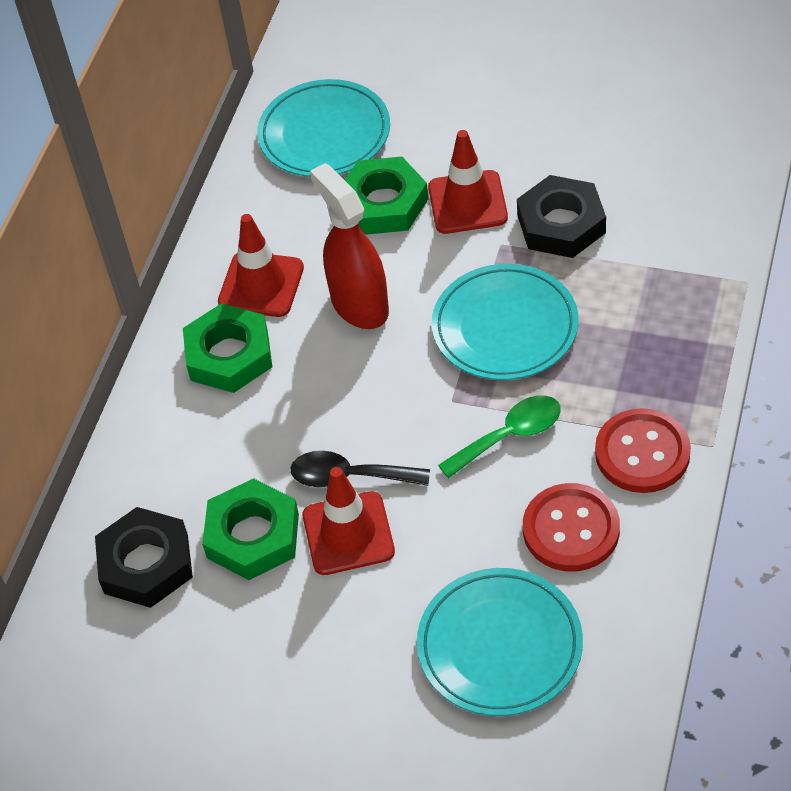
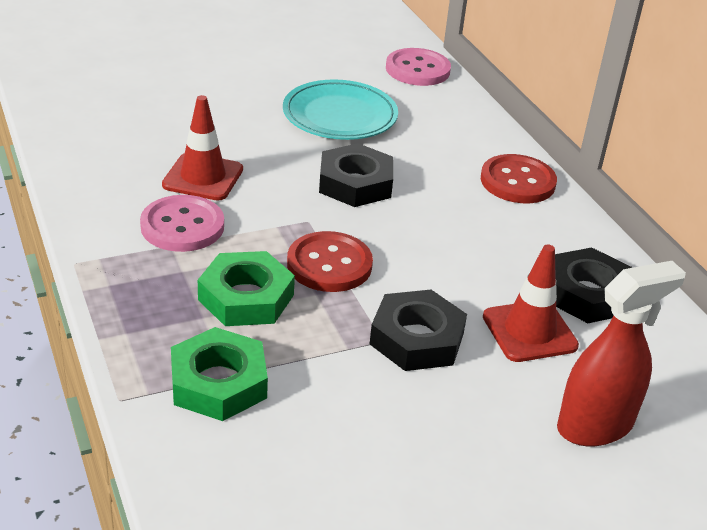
black nut: 2 -> 3
black spoon: 1 -> 0
green nut: 3 -> 2
green spoon: 1 -> 0
pink button: 0 -> 2
red traffic cone: 3 -> 2
turquoise plate: 3 -> 1

